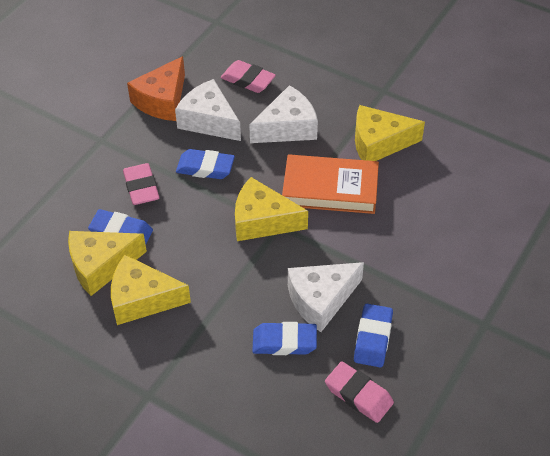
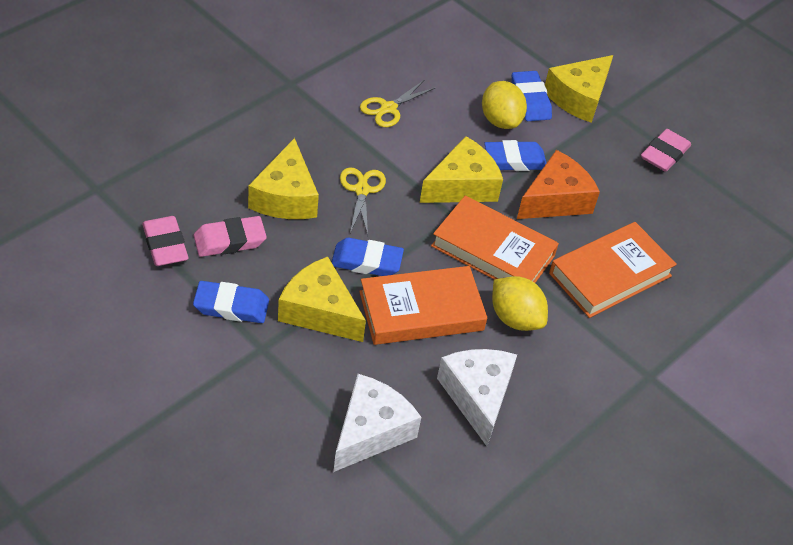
orange book: 1 -> 3
white cheese: 3 -> 2
yellow lemon: 0 -> 2
yellow scissors: 0 -> 2

